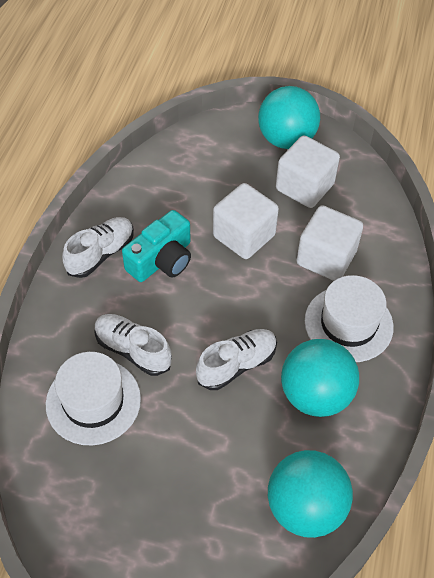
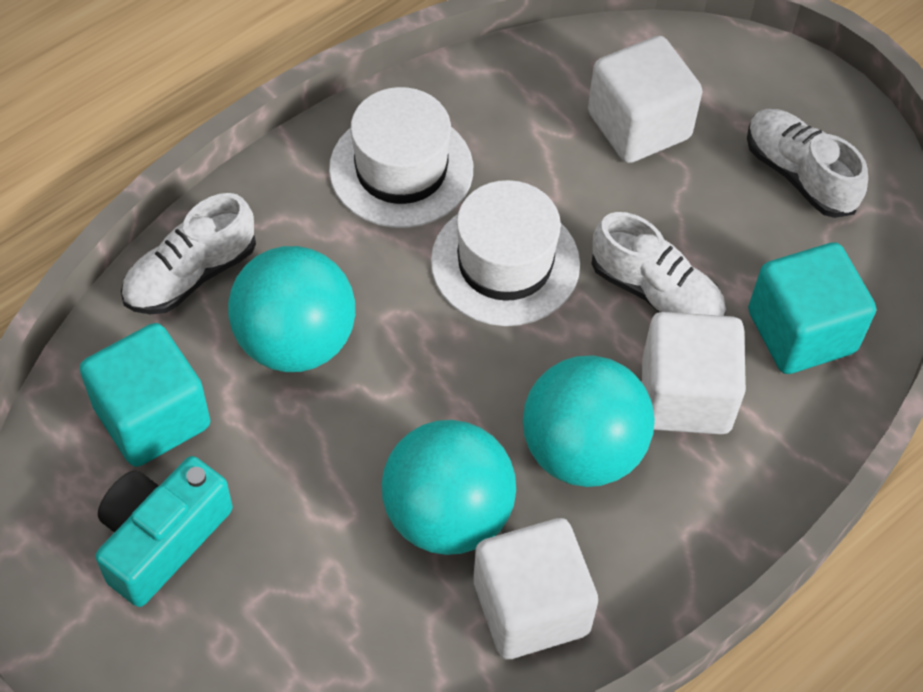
turquoise cube: 0 -> 2

